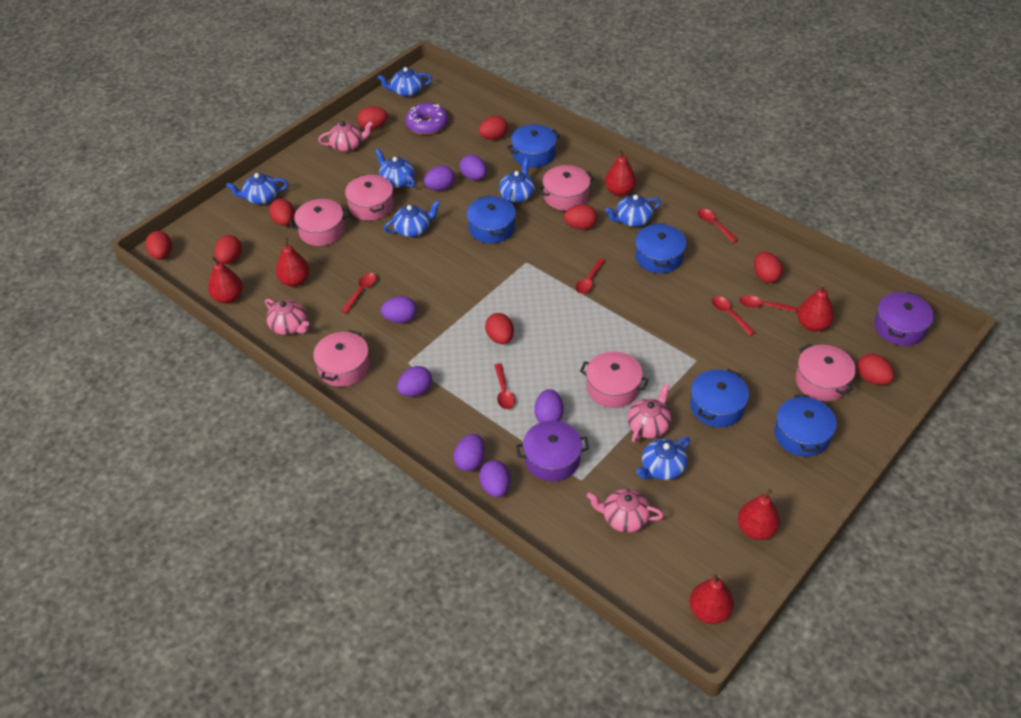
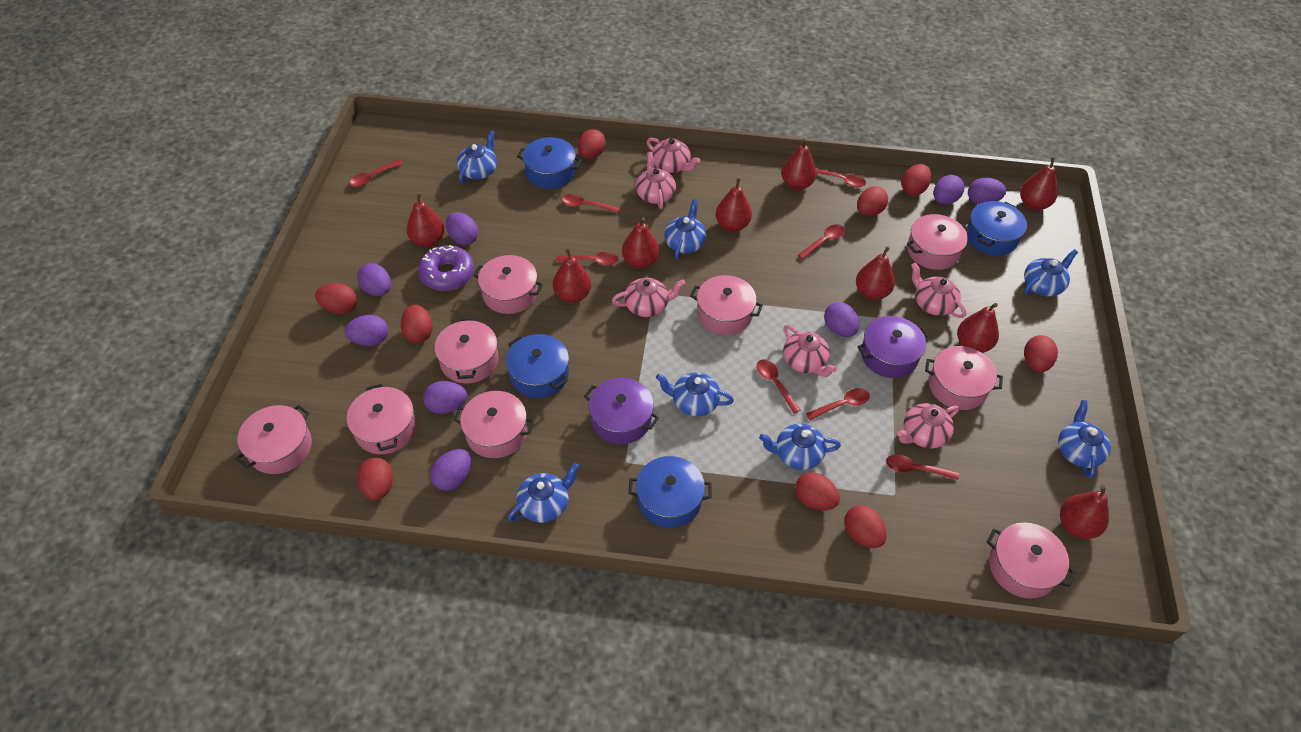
blue pot: 5 -> 4
pink pot: 6 -> 9
pink teapot: 4 -> 6
purple egg: 7 -> 8
red pear: 6 -> 9
red spoon: 6 -> 8

